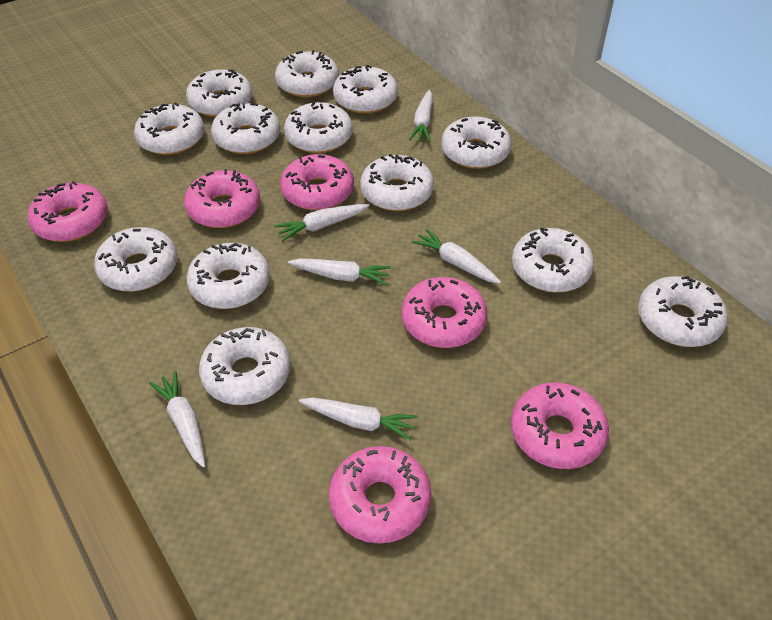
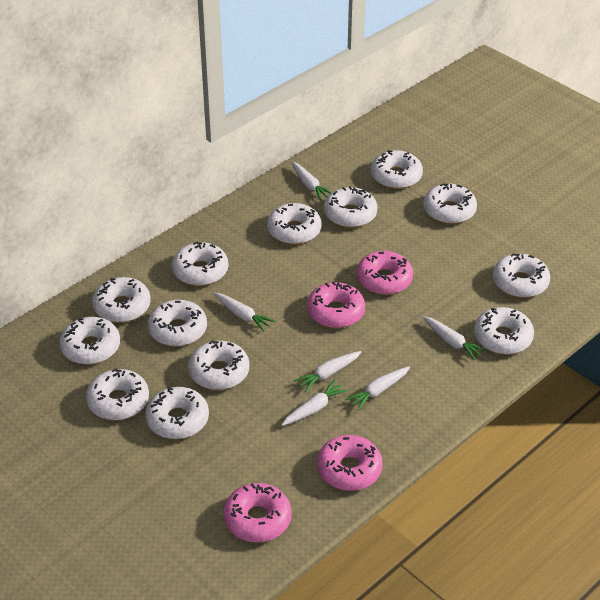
pink donut: 6 -> 4

